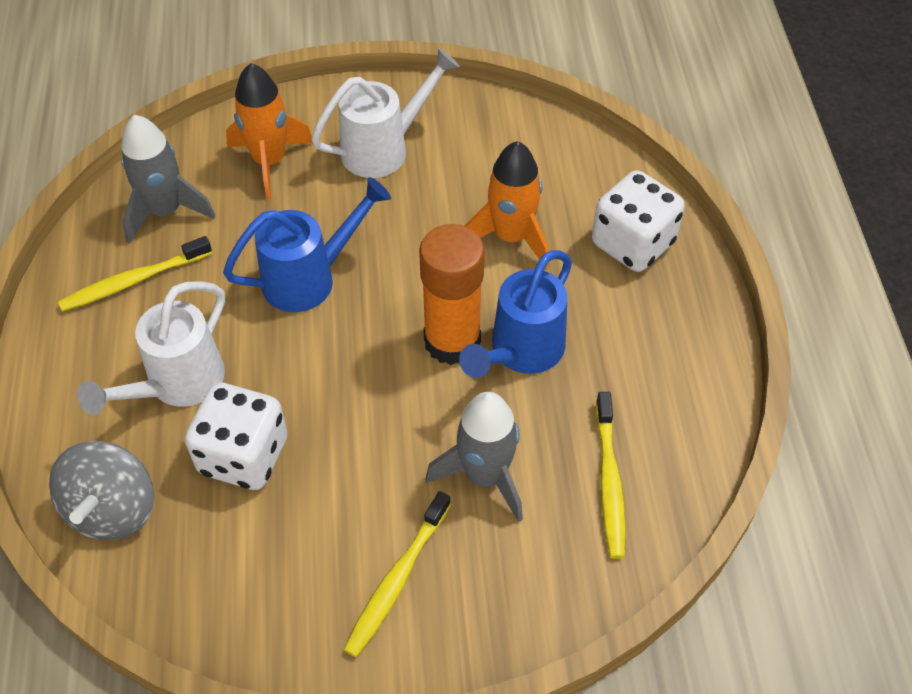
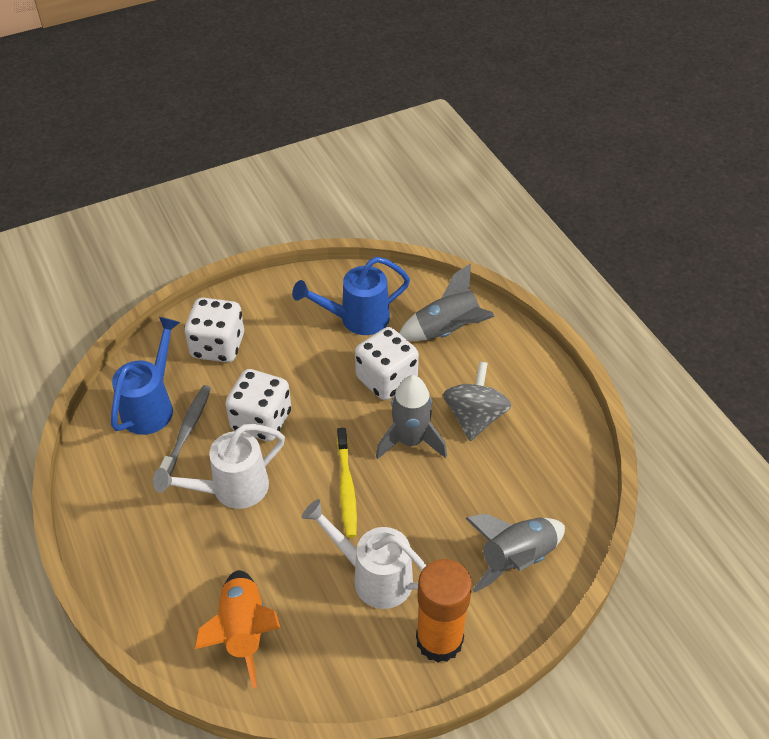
grey rocket: 2 -> 3
grey toothbrush: 0 -> 1
orange rocket: 2 -> 1
white dice: 2 -> 3
yellow toothbrush: 3 -> 1

